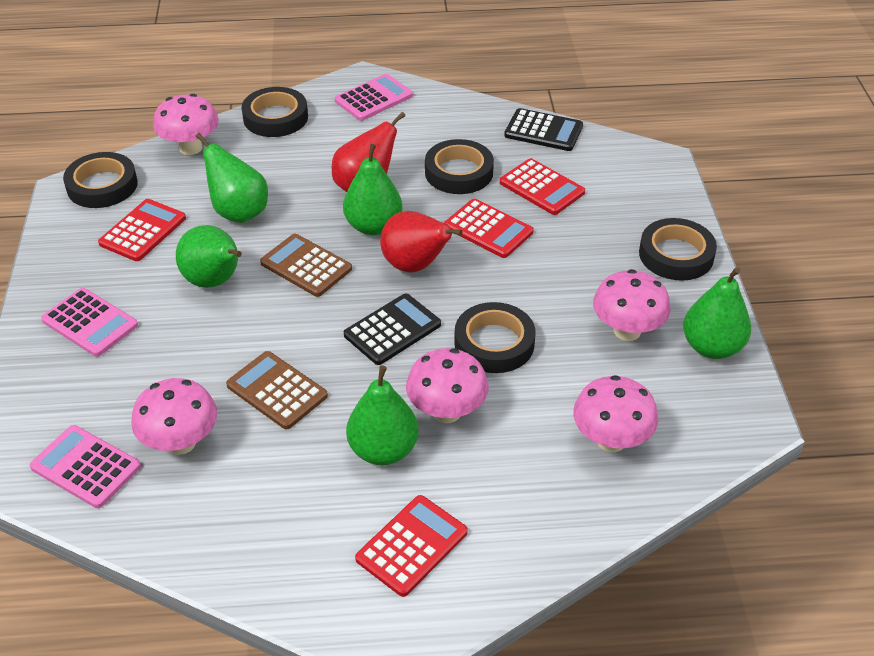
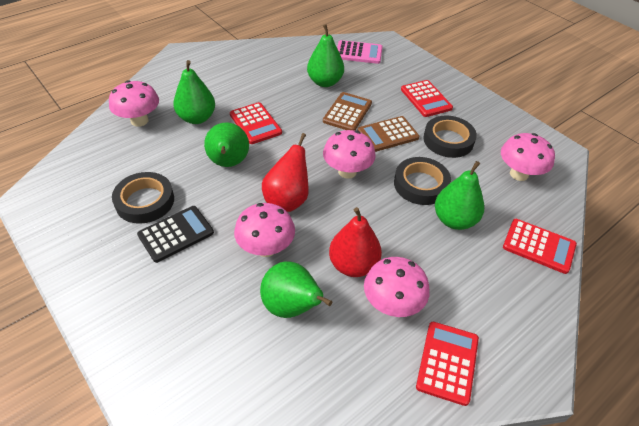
black calculator: 2 -> 1
black tape: 5 -> 3
pink calculator: 3 -> 1

